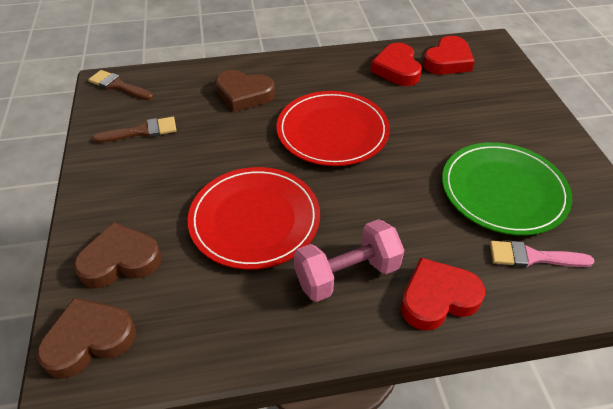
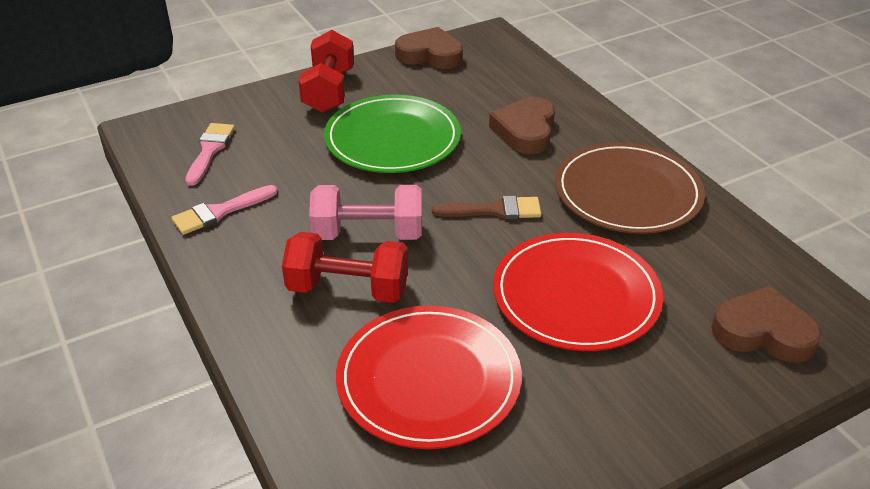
brown brush: 2 -> 1
brown plate: 0 -> 1
pink brush: 1 -> 2
red dumbbell: 0 -> 2
red heart: 3 -> 0

